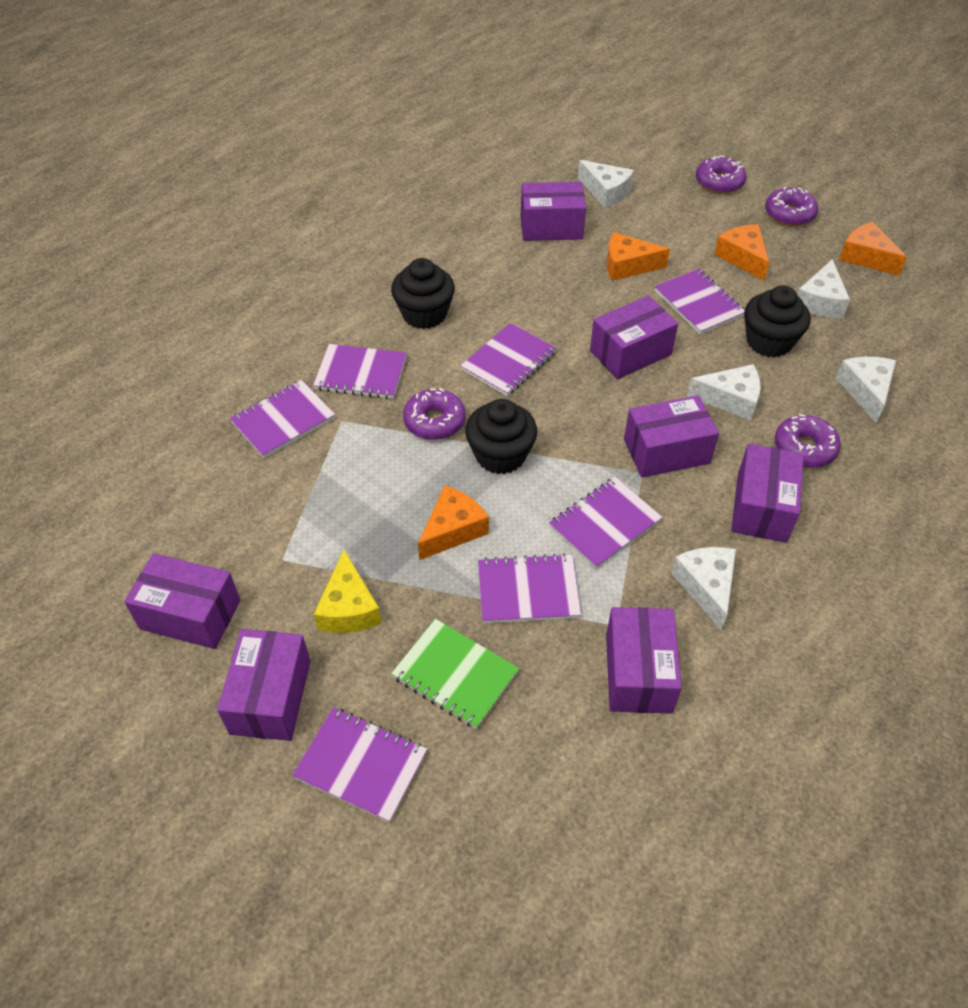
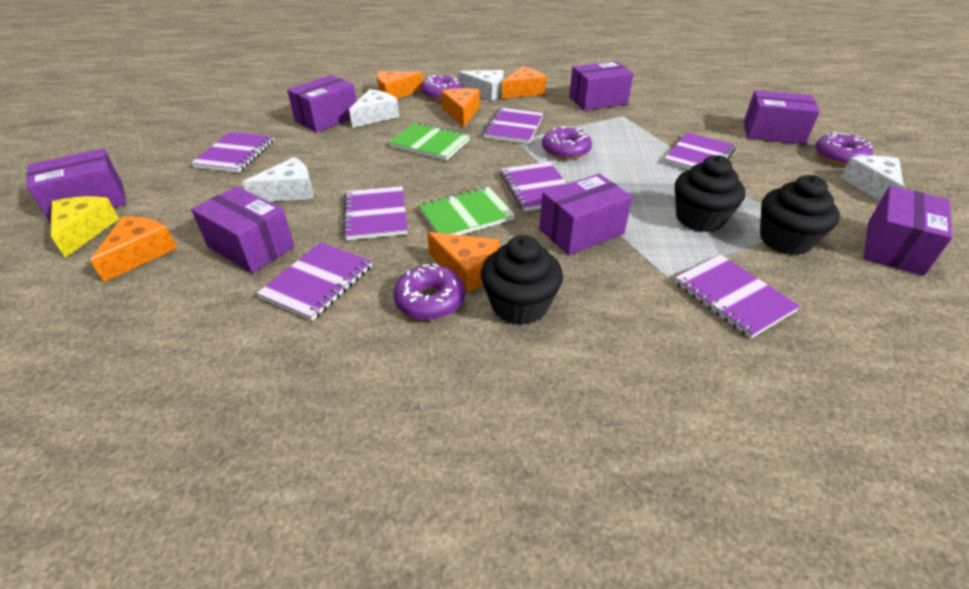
green notebook: 1 -> 2
orange cheese: 4 -> 5
white cheese: 5 -> 4

